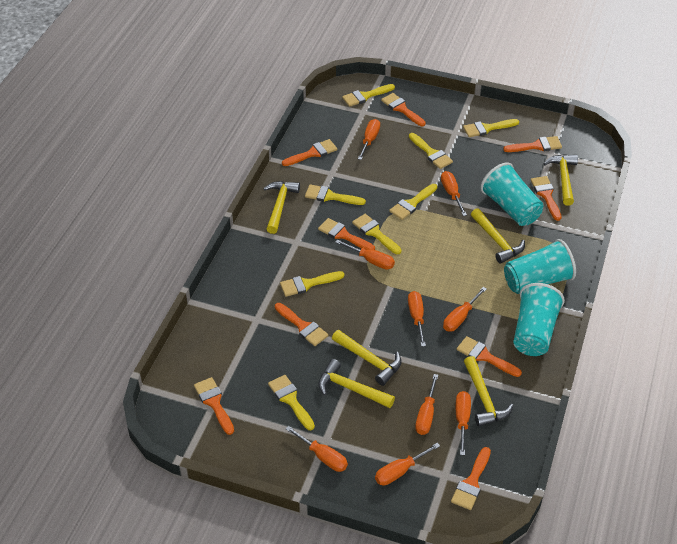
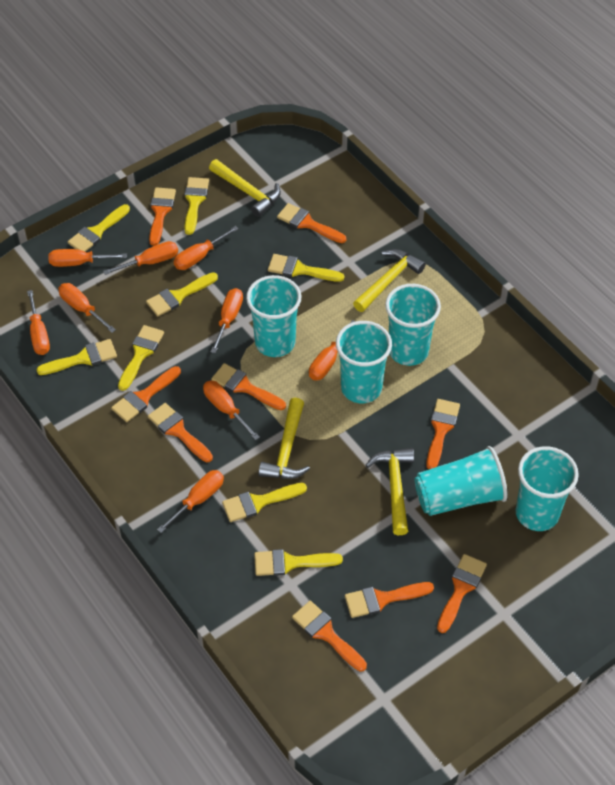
turquoise cup: 3 -> 5
yellow hammer: 6 -> 4

